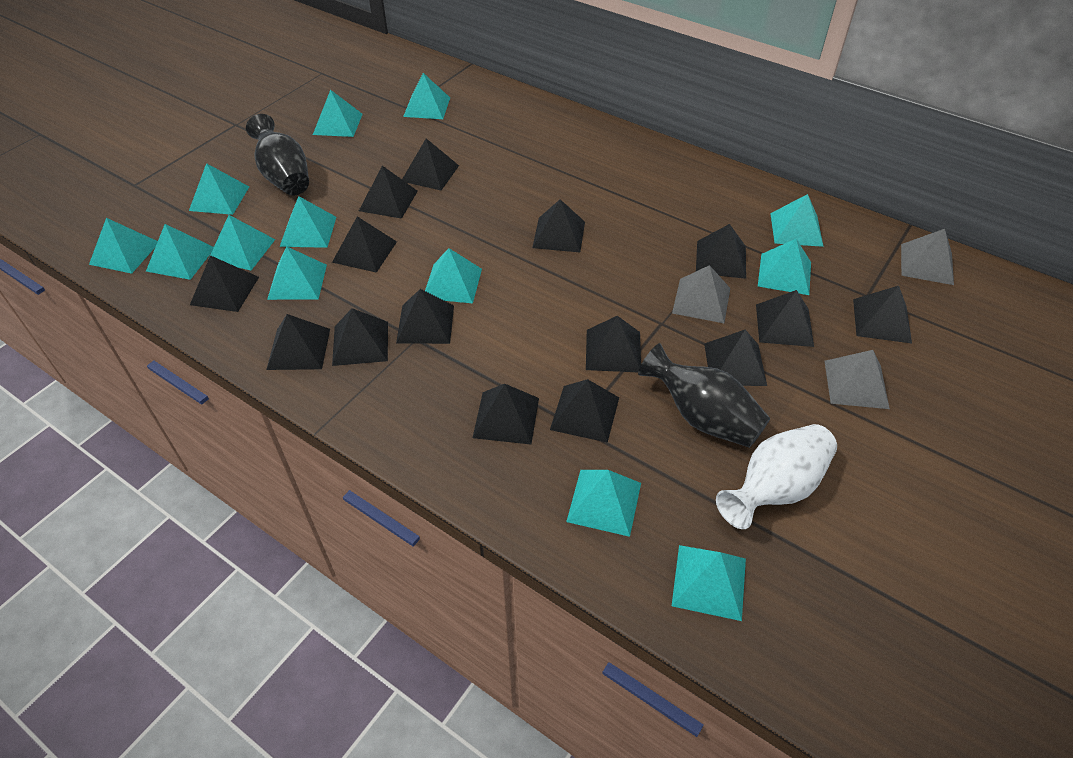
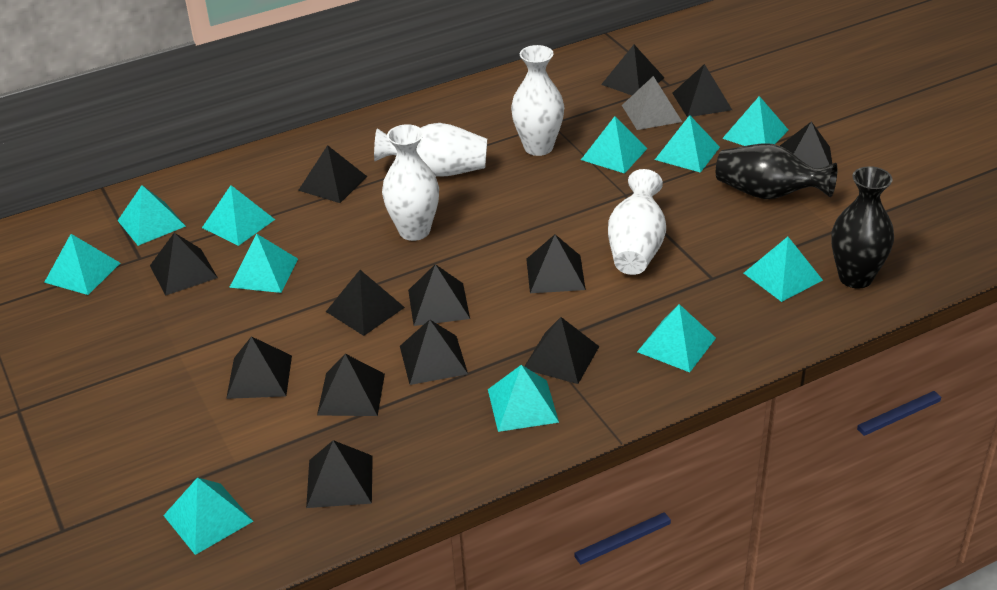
black pyramid: 15 -> 13
grey pyramid: 3 -> 1
turquoise pyramid: 13 -> 11
white vase: 1 -> 4

